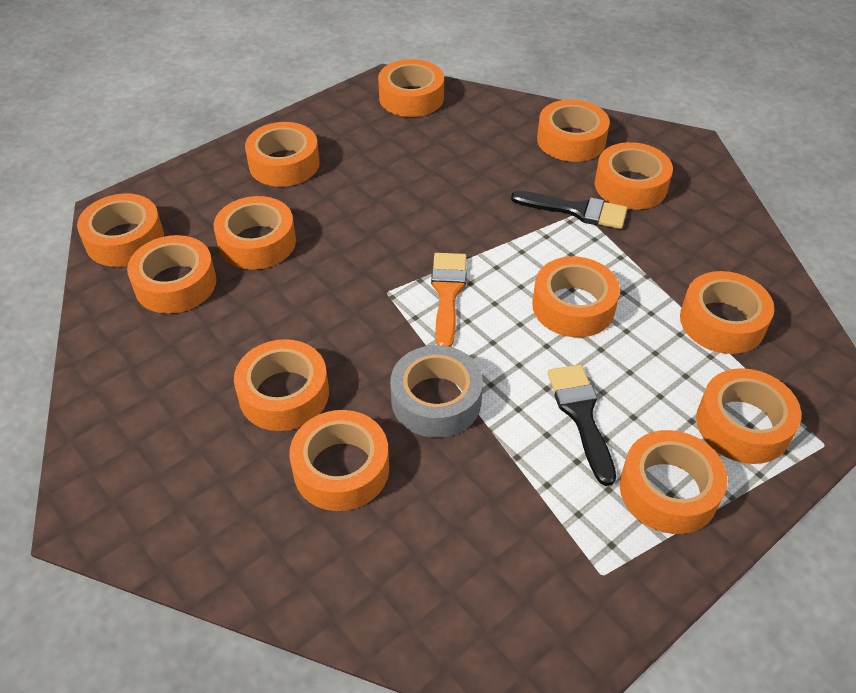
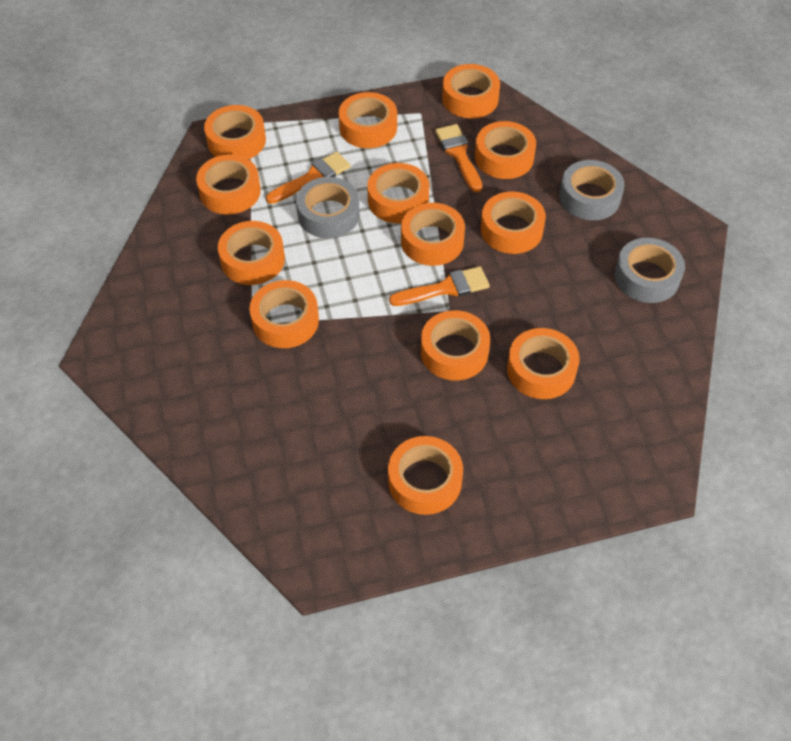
black brush: 2 -> 0
grey tape: 1 -> 3
orange brush: 1 -> 3

